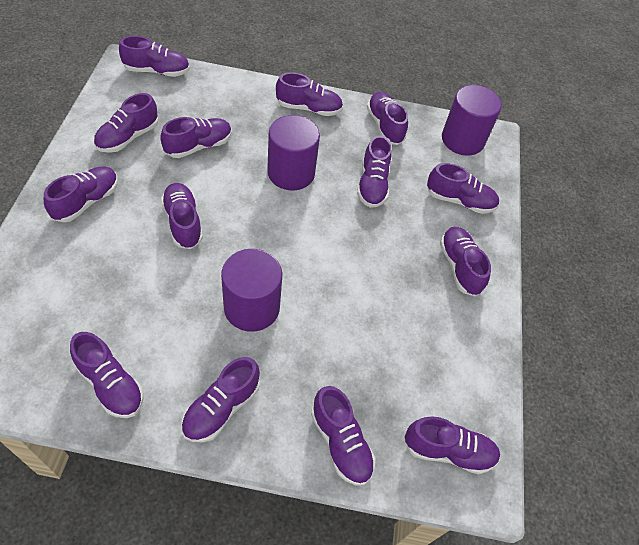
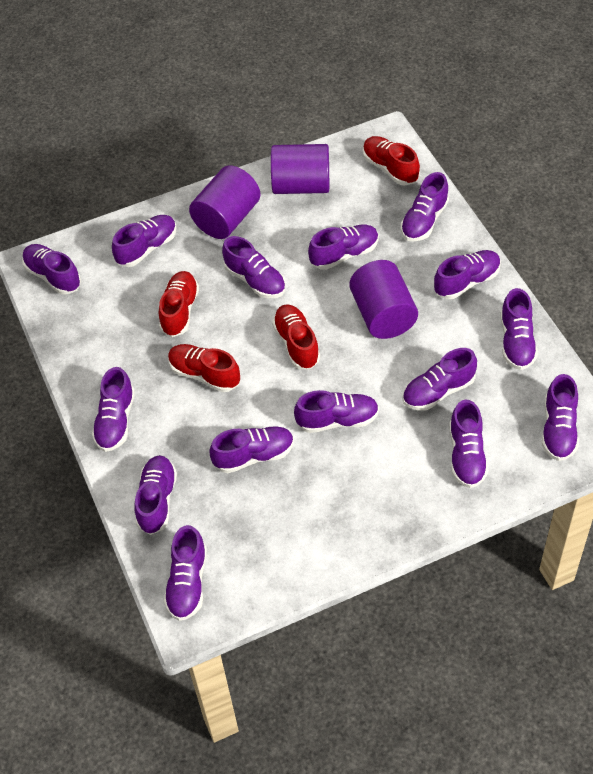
purple shoe: 14 -> 15
red shoe: 0 -> 4

